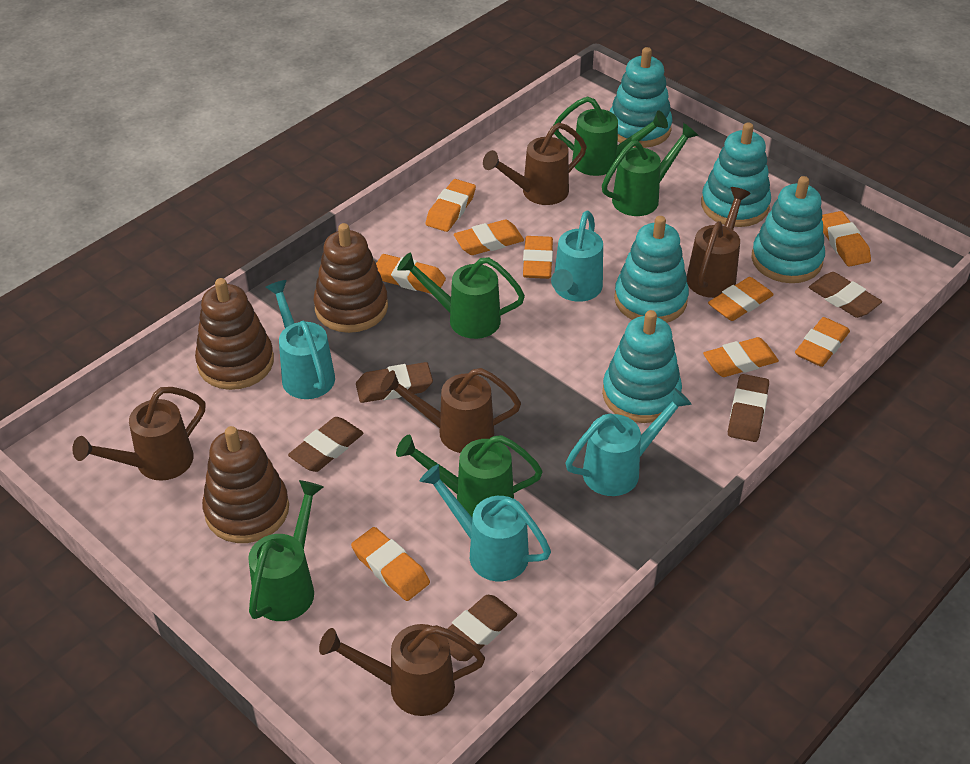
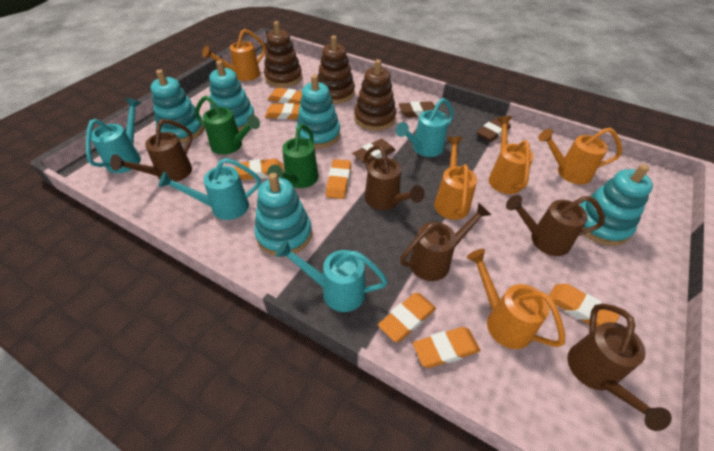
brown eraser: 5 -> 3
green watering can: 5 -> 2
orange eraser: 9 -> 7
orange watering can: 0 -> 5

